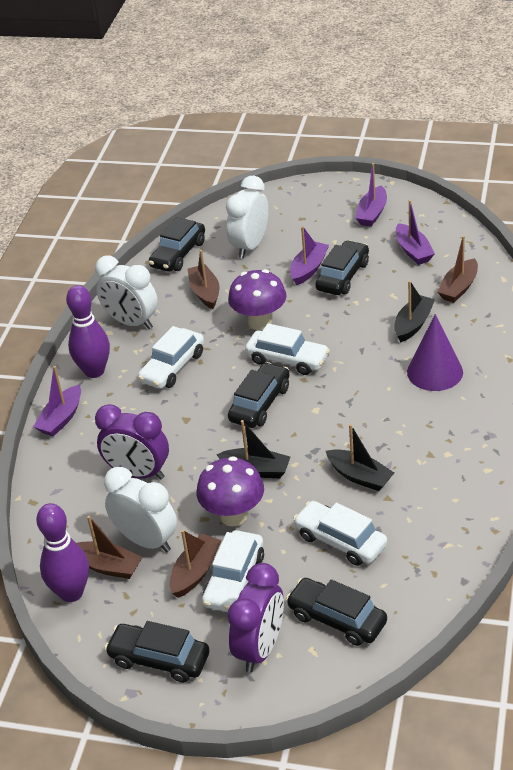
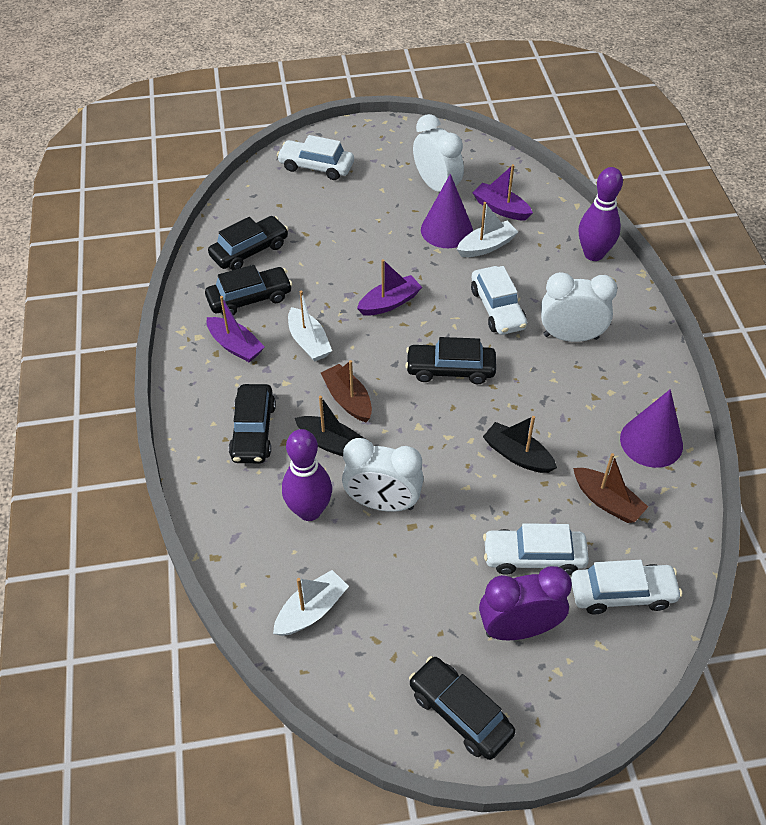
black boat: 3 -> 2
brown boat: 4 -> 2
purple boat: 4 -> 3
purple clock: 2 -> 1
purple cone: 1 -> 2
purple mushroom: 2 -> 0
white boat: 0 -> 3

